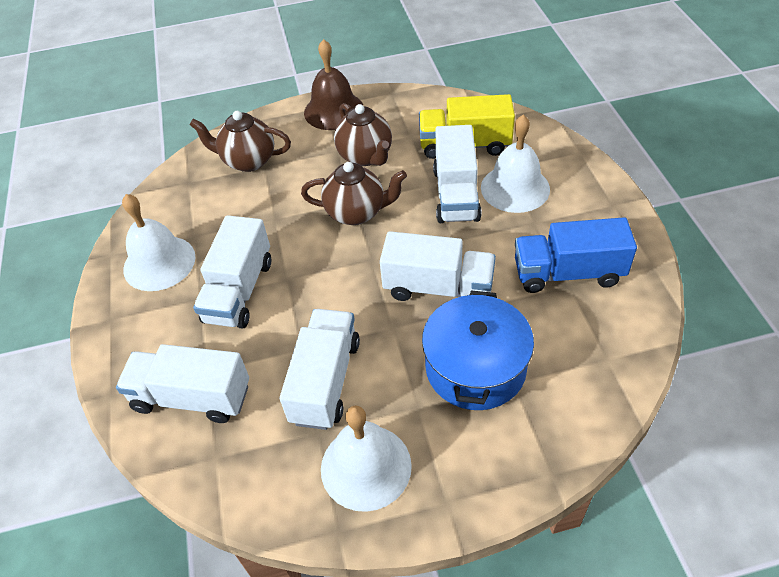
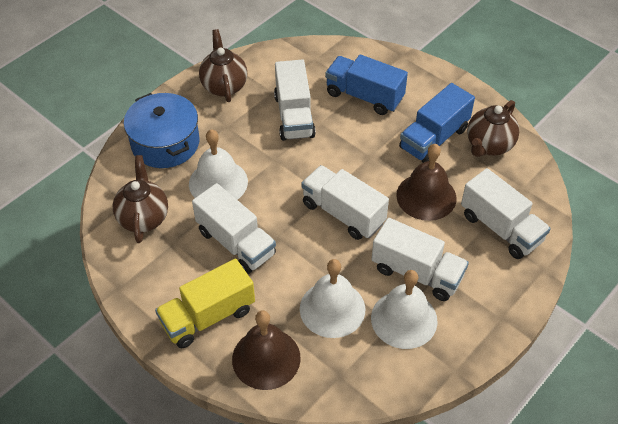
blue truck: 1 -> 2
brown bell: 1 -> 2

